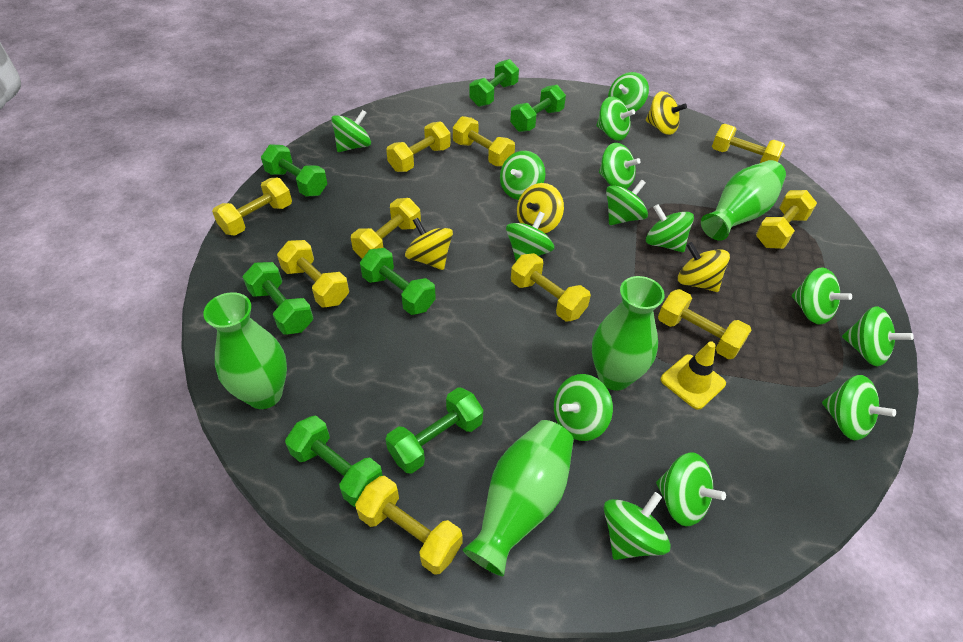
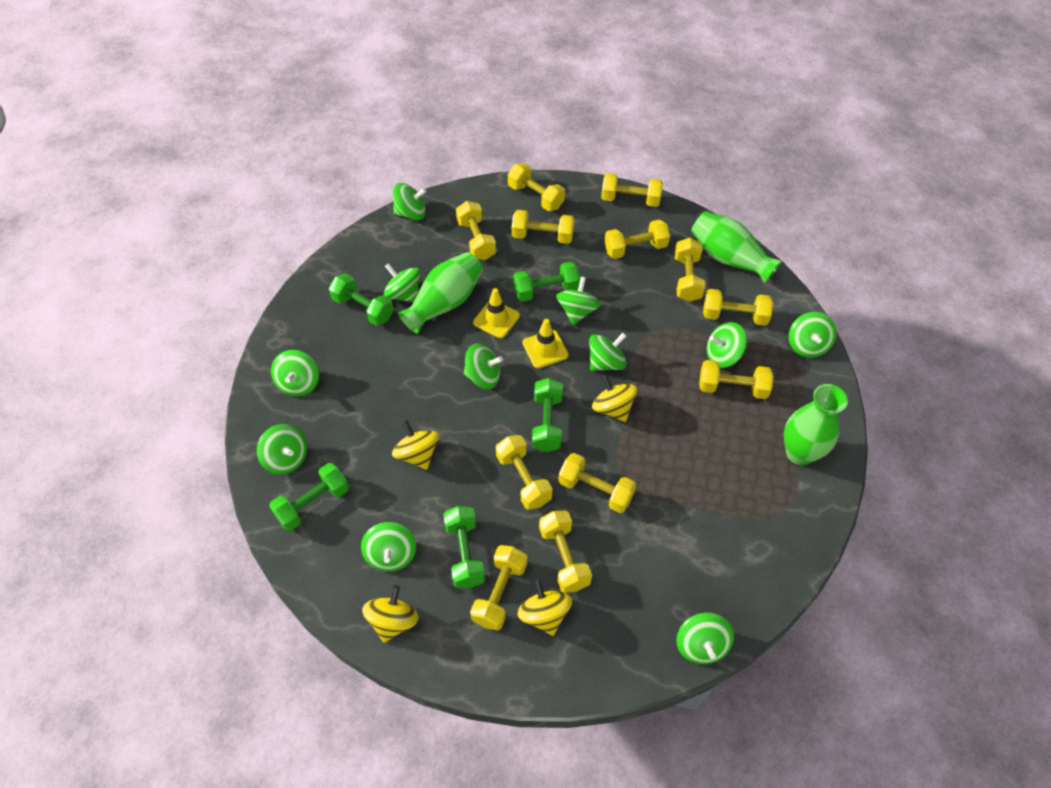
green dumbbell: 7 -> 5
green spinning top: 14 -> 11
green vase: 4 -> 3
yellow dumbbell: 10 -> 12
yellow traffic cone: 1 -> 2

